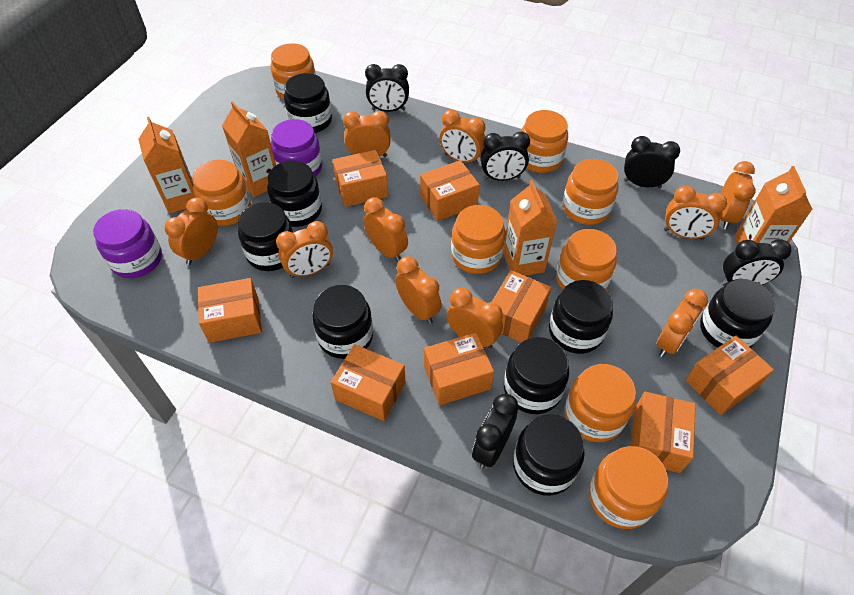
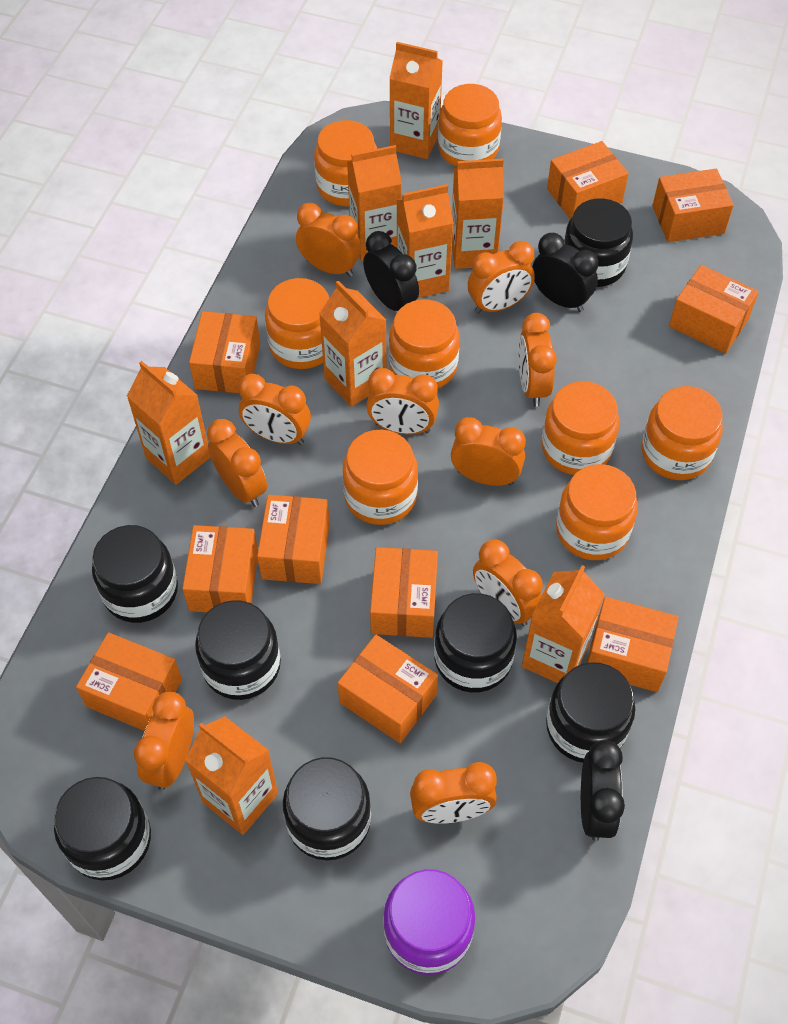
black clock: 5 -> 3
black jar: 8 -> 7
orange box: 8 -> 10
orange carton: 4 -> 8
purple jar: 2 -> 1

